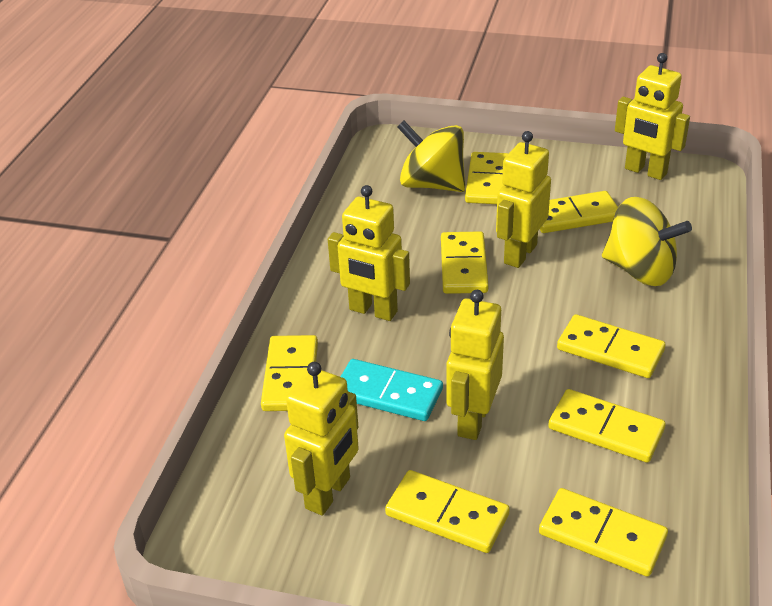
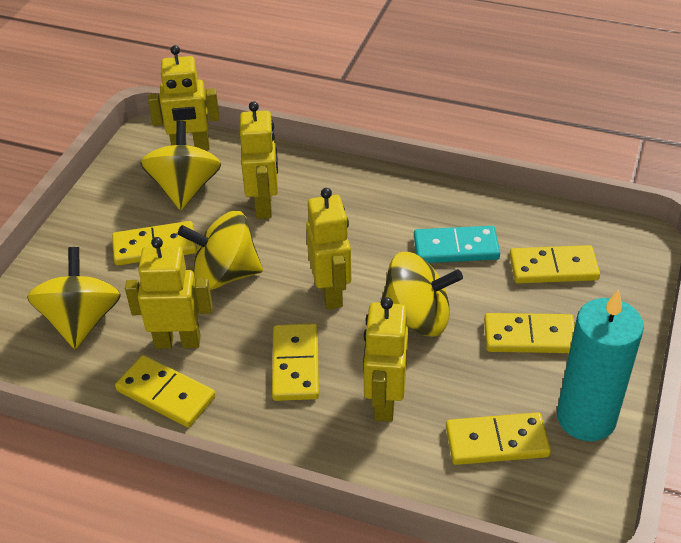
turquoise candle: 0 -> 1
yellow domino: 8 -> 6
yellow spinning top: 2 -> 4

